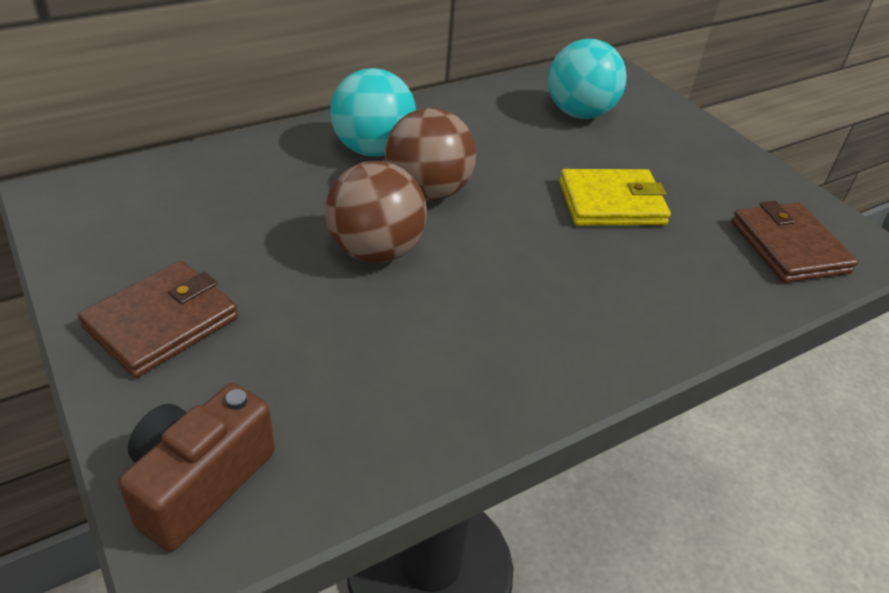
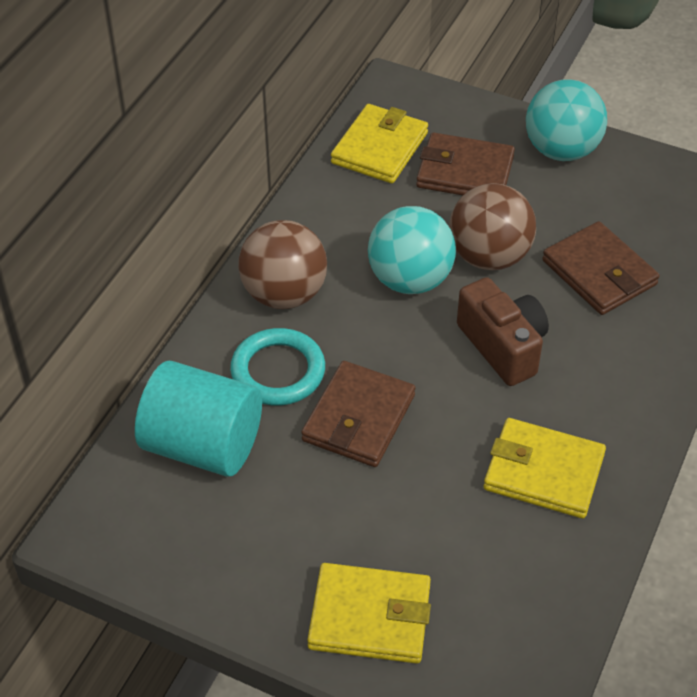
brown wallet: 2 -> 3
turquoise cylinder: 0 -> 1
turquoise ring: 0 -> 1
yellow wallet: 1 -> 3

